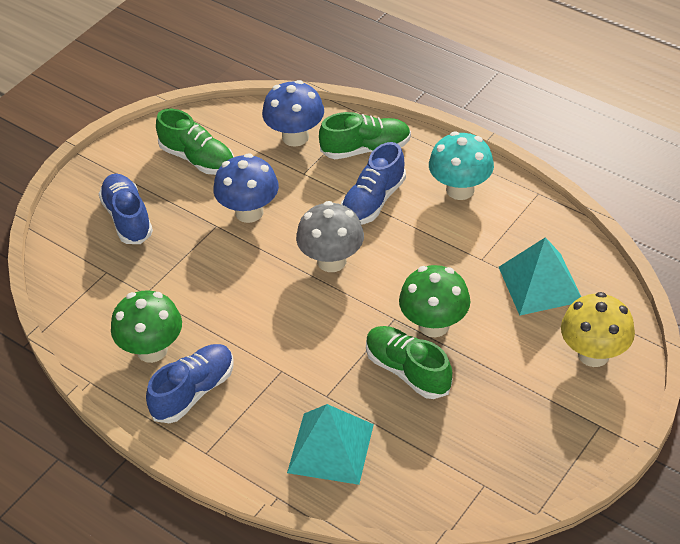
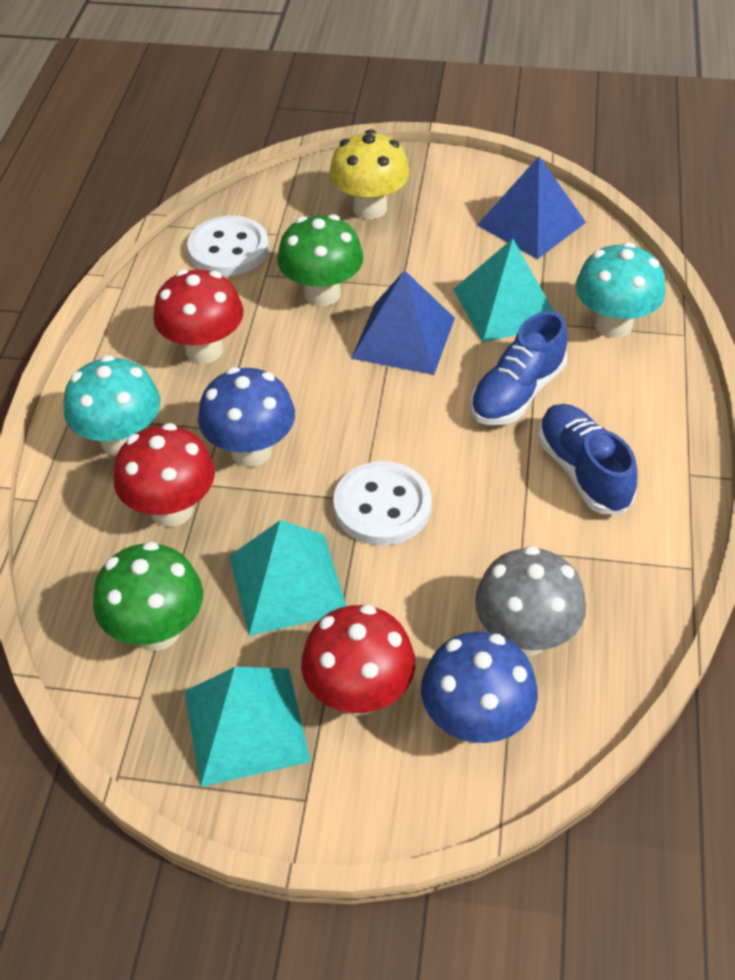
blue pyramid: 0 -> 2
blue shoe: 3 -> 2
green shoe: 3 -> 0
red mushroom: 0 -> 3
turquoise mushroom: 1 -> 2
turquoise pyramid: 2 -> 3
white button: 0 -> 2

